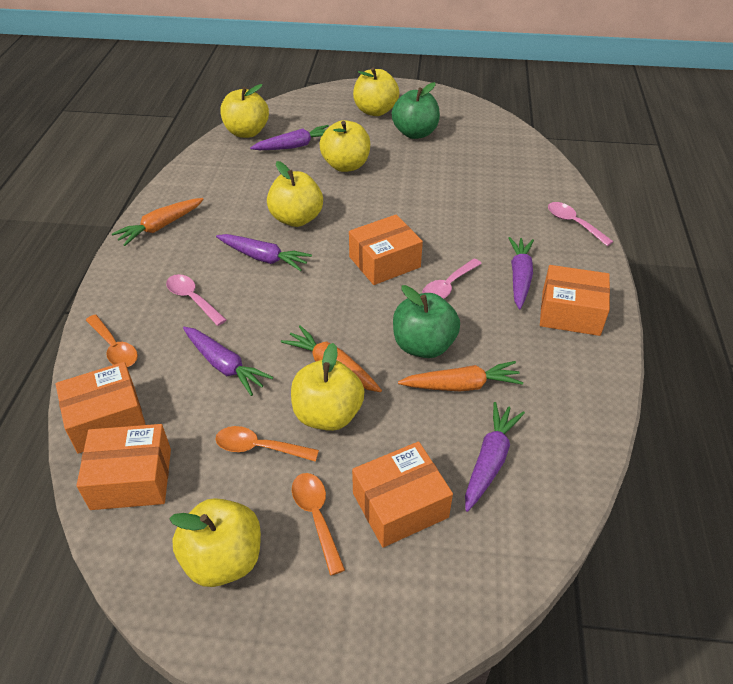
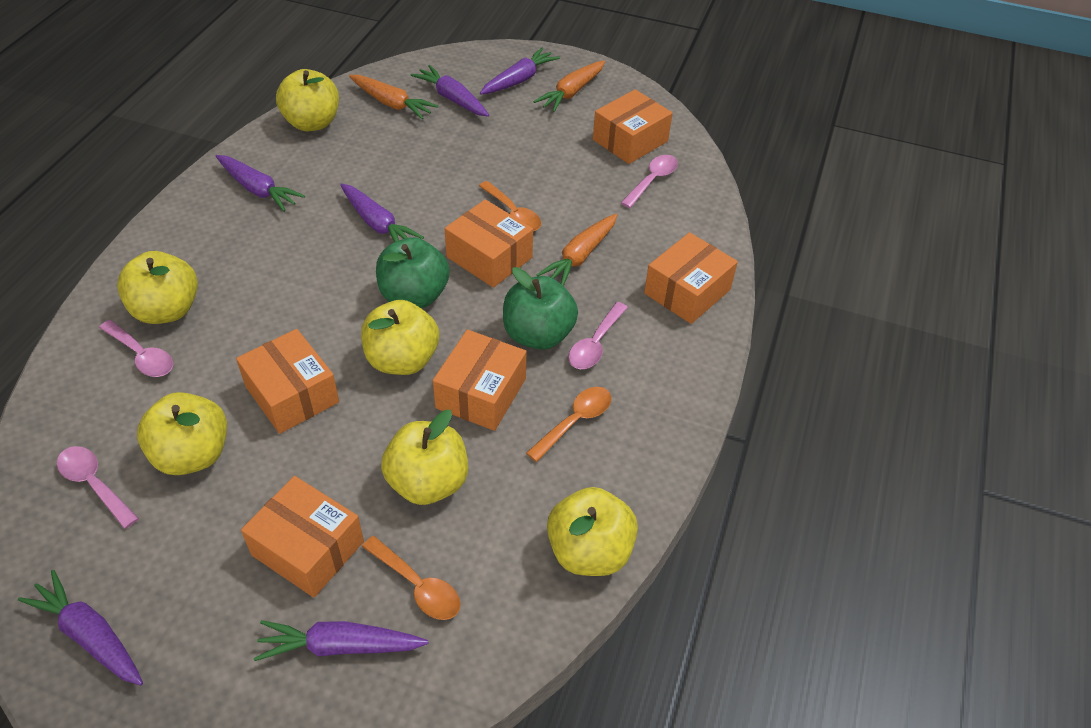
orange box: 5 -> 6
pink spoon: 3 -> 4
purple carrot: 5 -> 6

